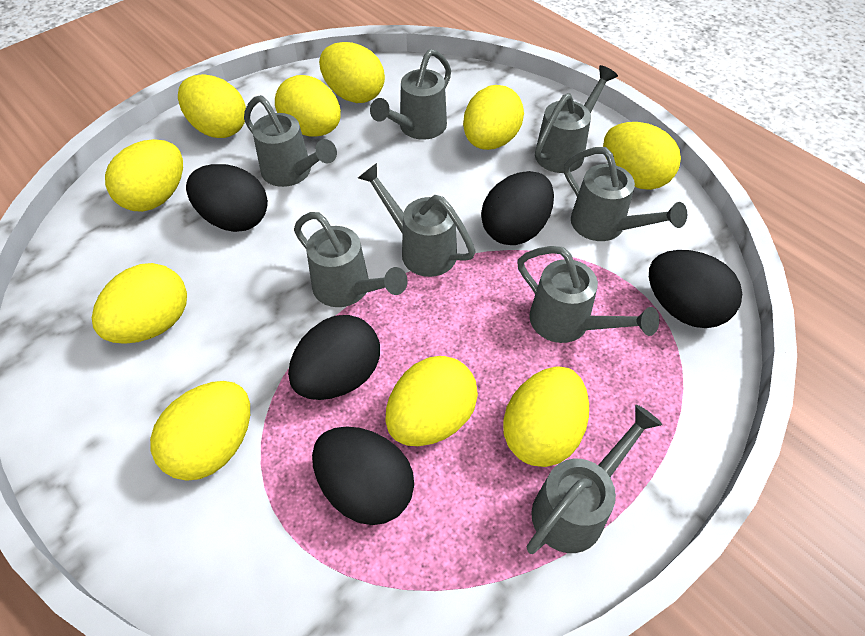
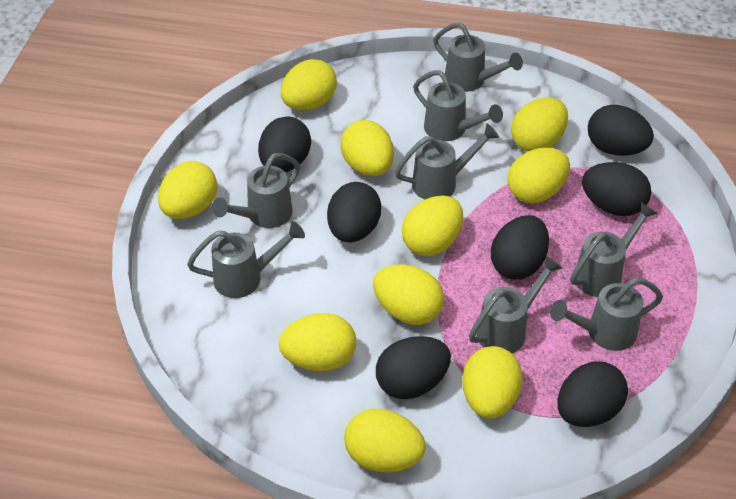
black egg: 5 -> 7

